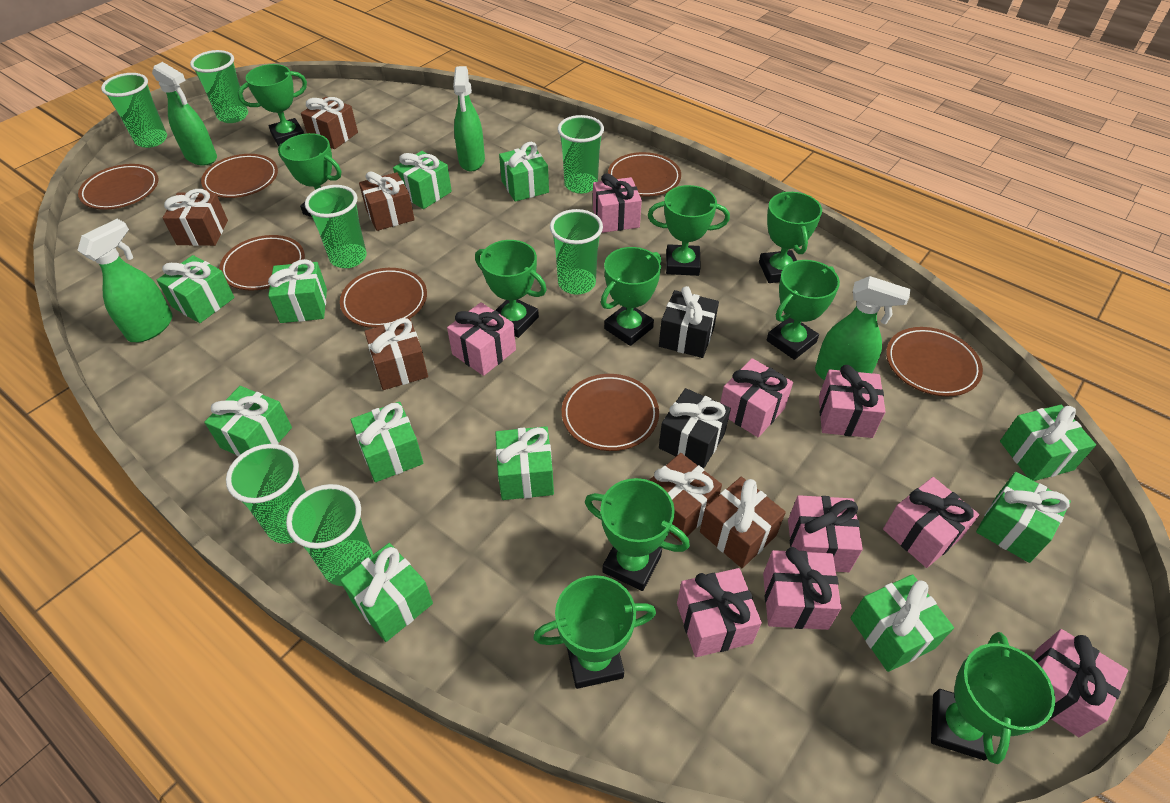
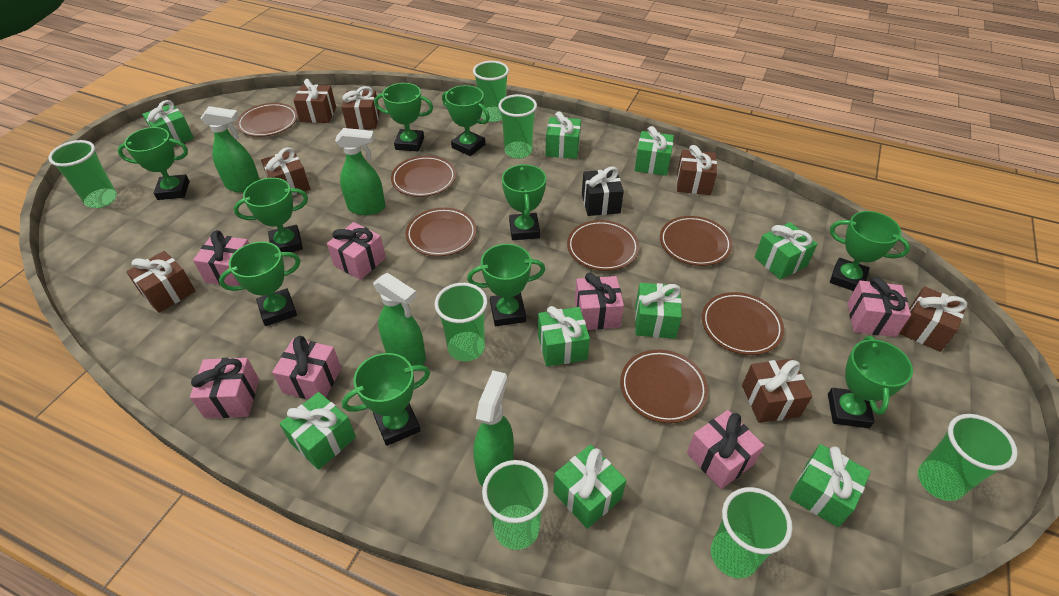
black gift: 2 -> 1
brown gift: 6 -> 7
green gift: 11 -> 9
pink gift: 9 -> 7

